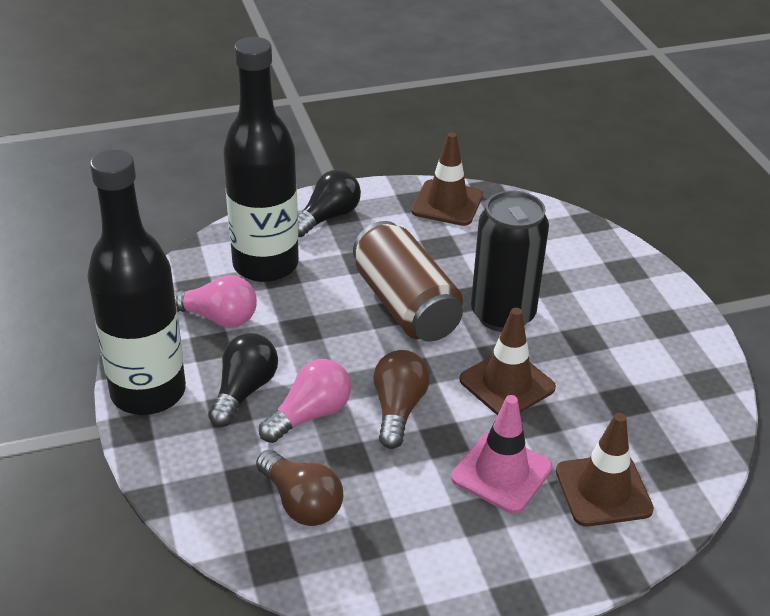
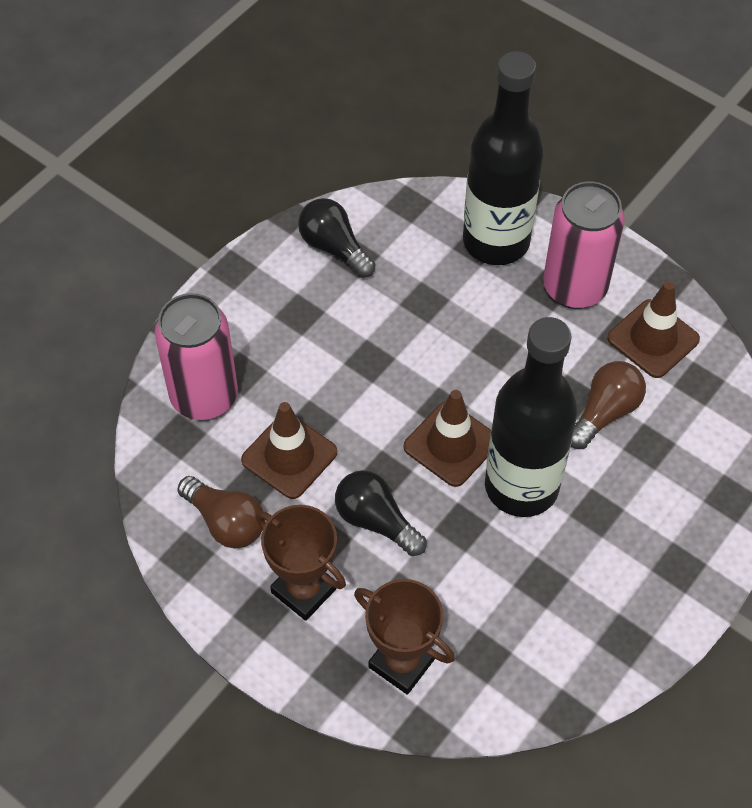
black can: 1 -> 0
brown can: 1 -> 0
brown trophy: 0 -> 2
pink can: 0 -> 2
pink light bulb: 2 -> 0
pink traffic cone: 1 -> 0

